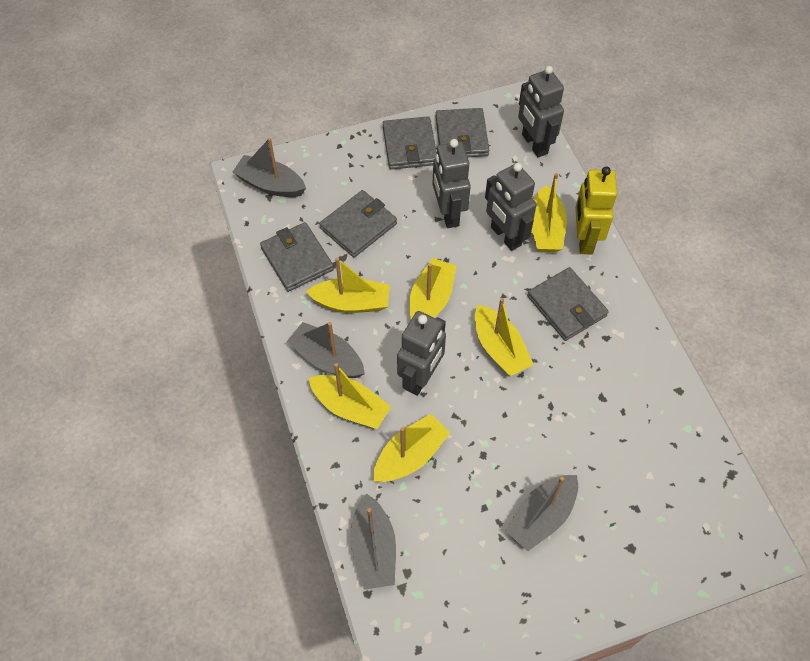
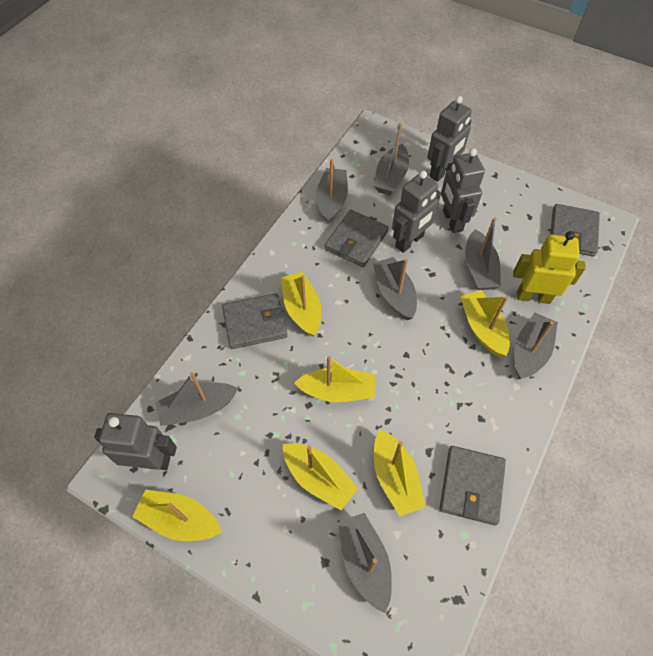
grey boat: 4 -> 7
grey wallet: 5 -> 4

